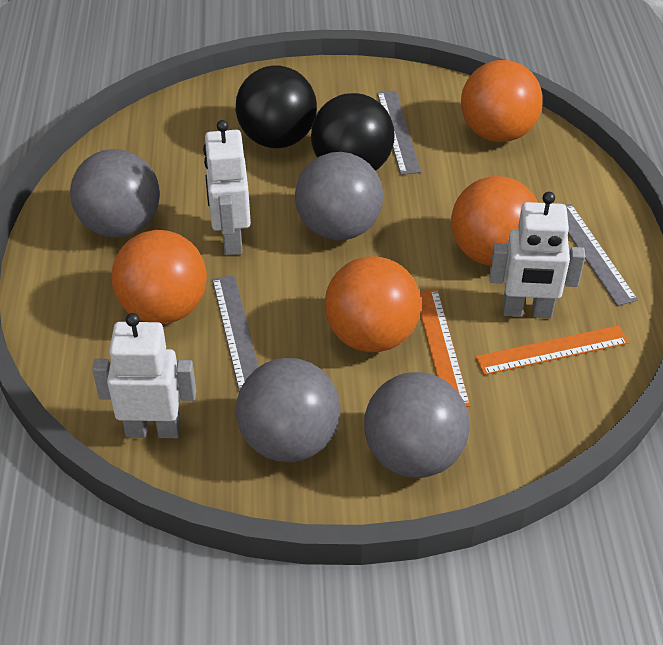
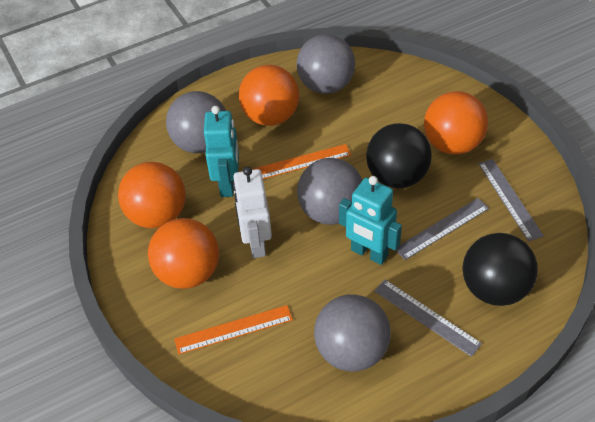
turquoise robot: 0 -> 2
white robot: 3 -> 1

